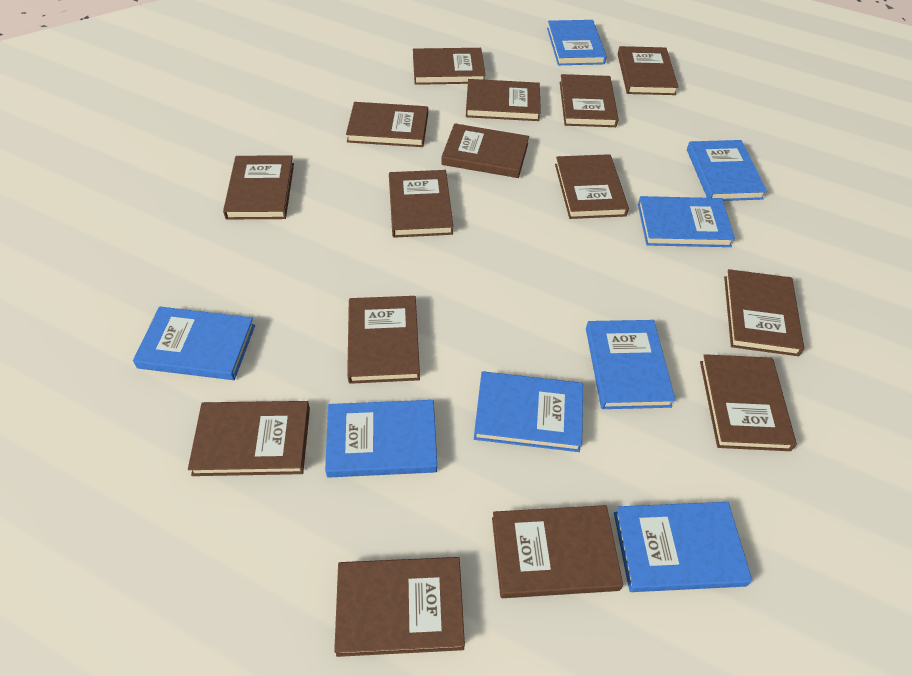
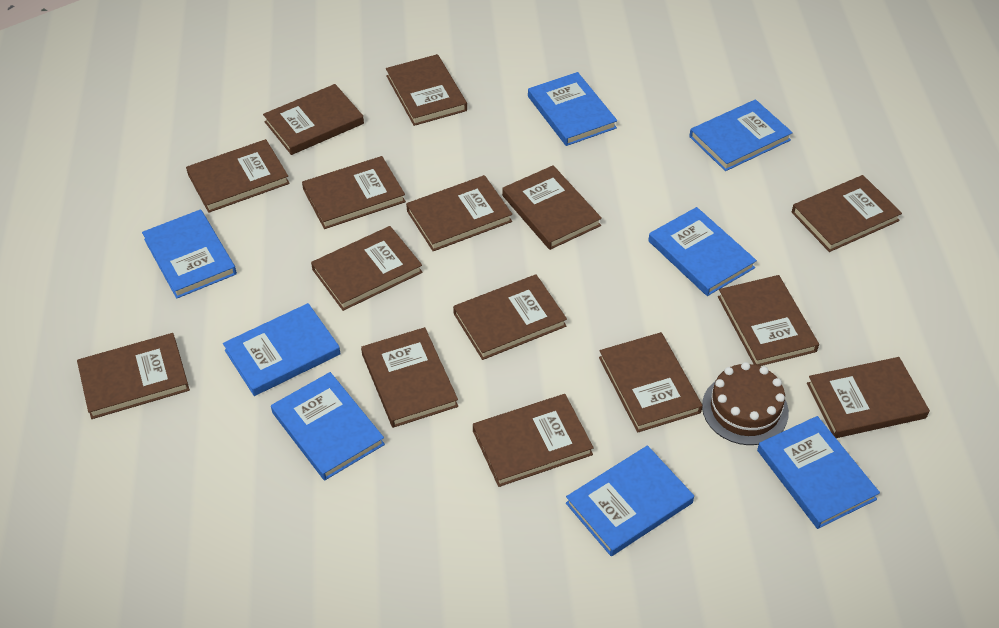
brown cake: 0 -> 1

